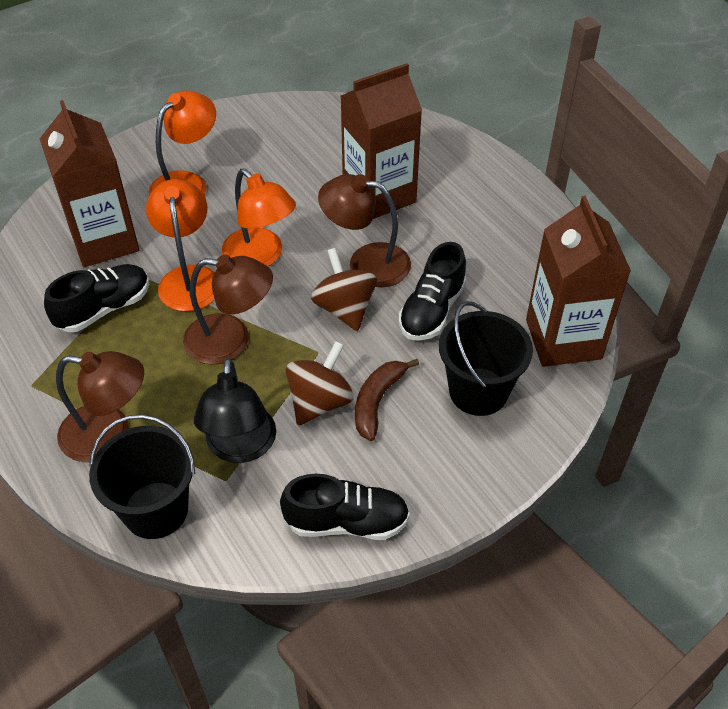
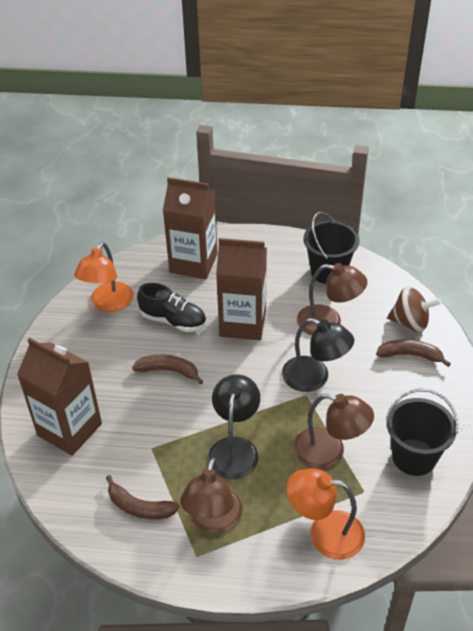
black lamp: 1 -> 2
black shoe: 3 -> 1
brown banana: 1 -> 3
brown spinning top: 2 -> 1
orange lamp: 3 -> 2

